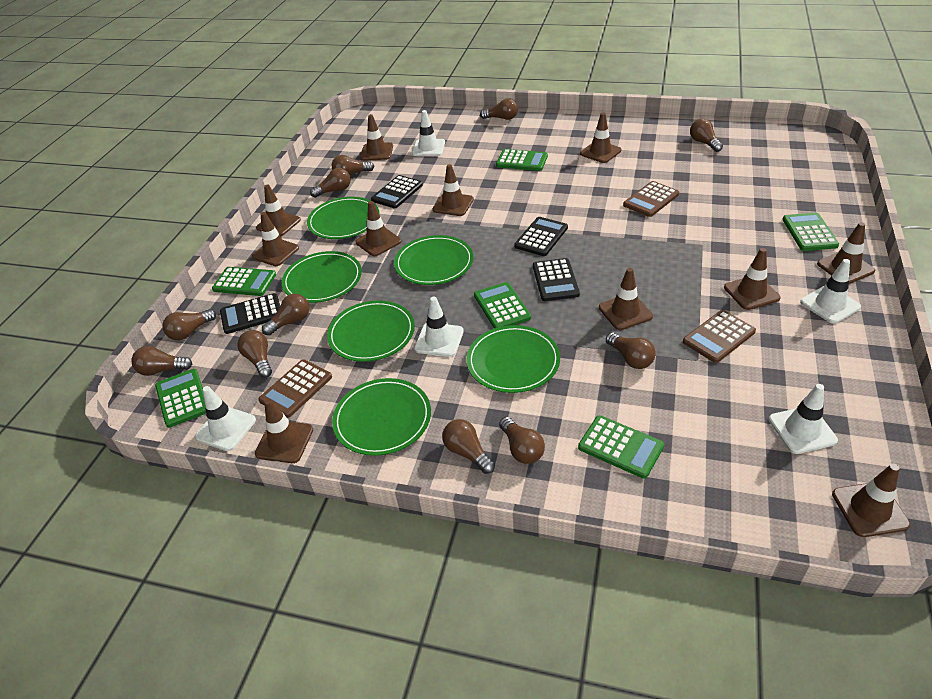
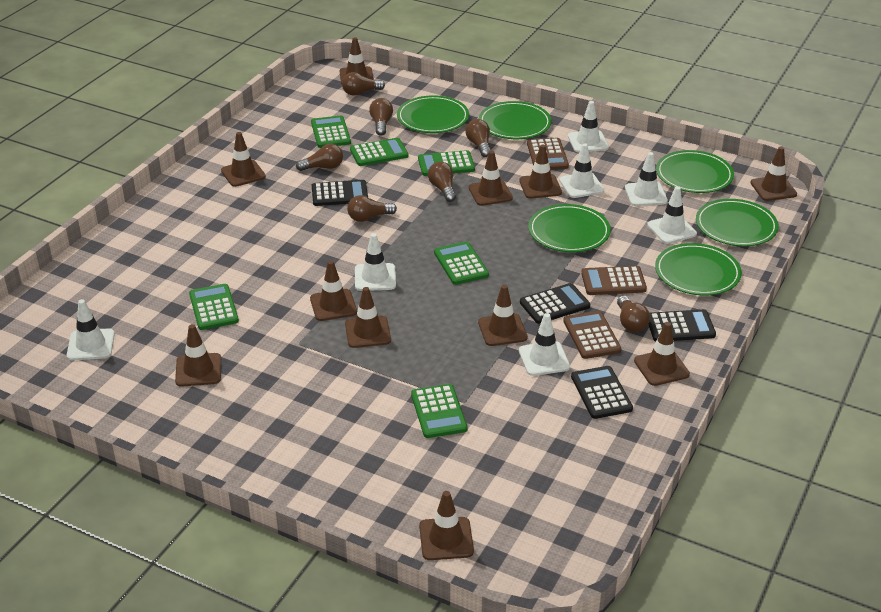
brown light bulb: 11 -> 7
white traffic cone: 5 -> 7

